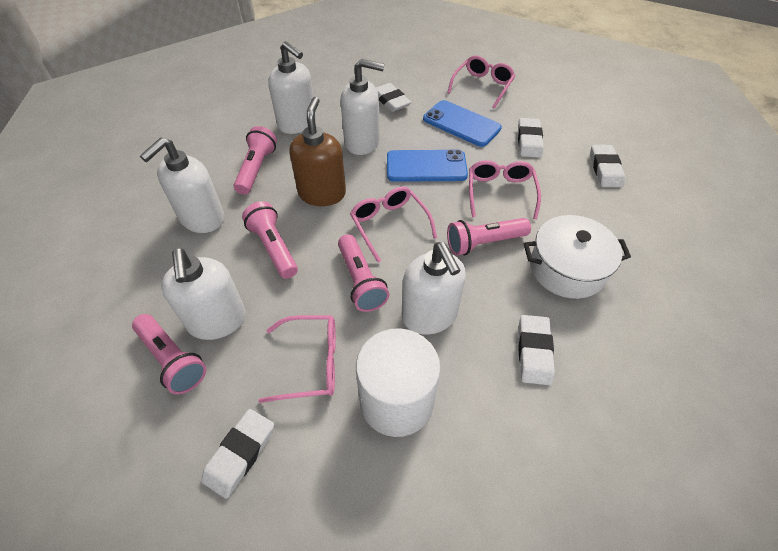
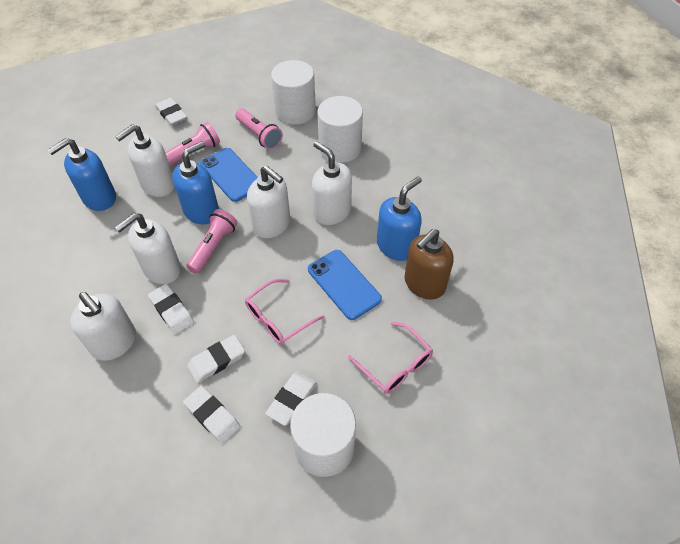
blue soap dispenser: 0 -> 3
pink flashlight: 5 -> 3
pink glasses: 4 -> 2
white cylinder: 1 -> 3
white pot: 1 -> 0

